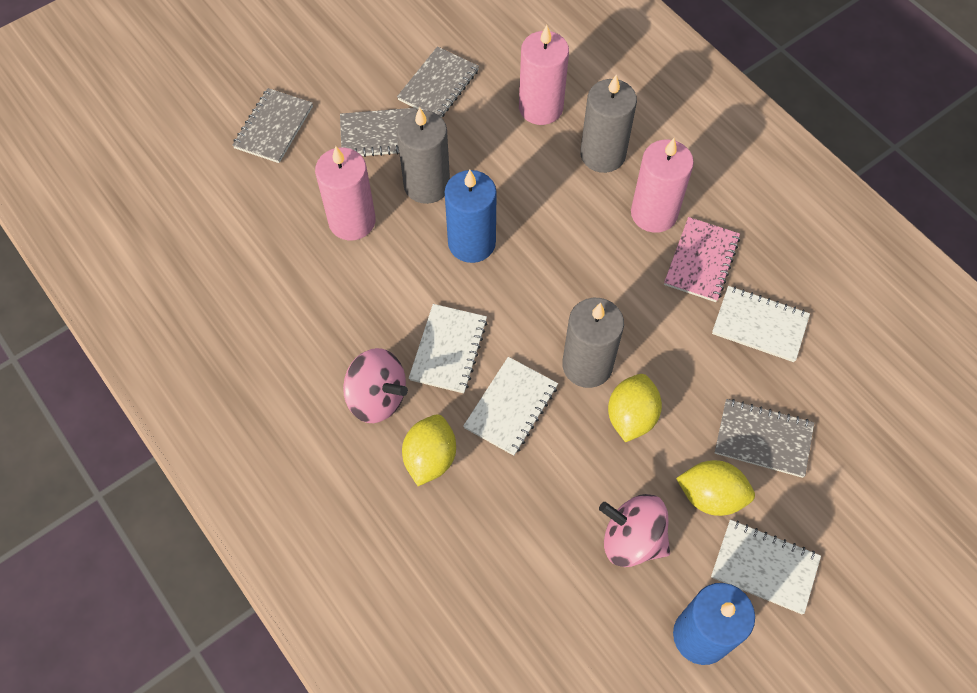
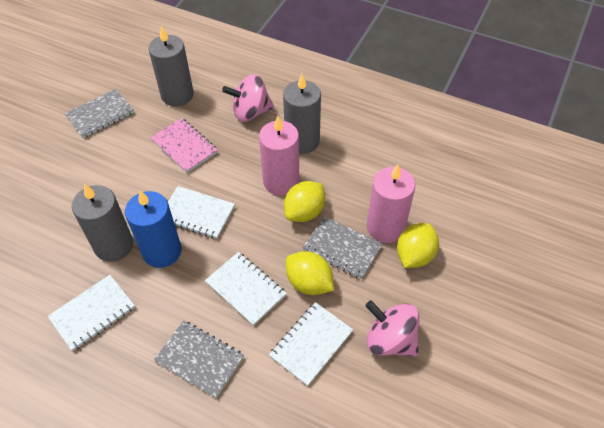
blue candle: 2 -> 1
grey notebook: 4 -> 3
pink candle: 3 -> 2

